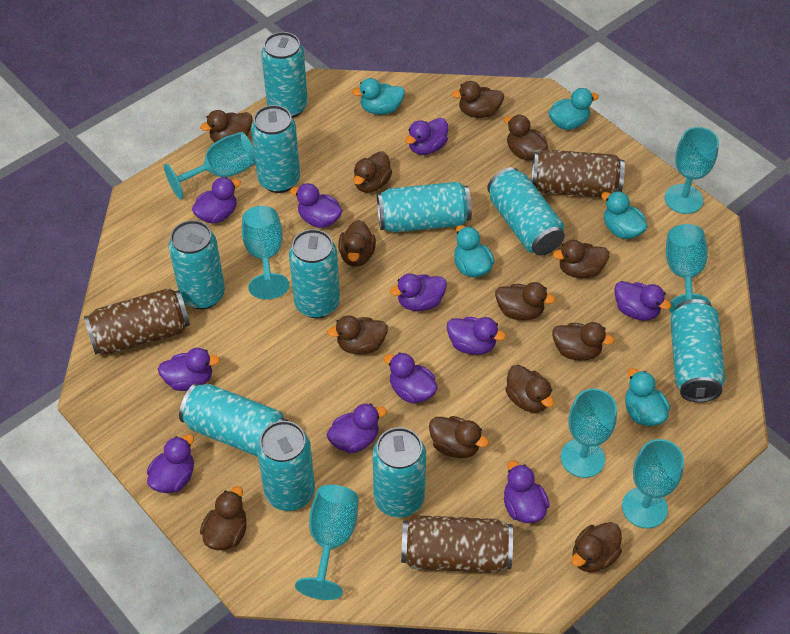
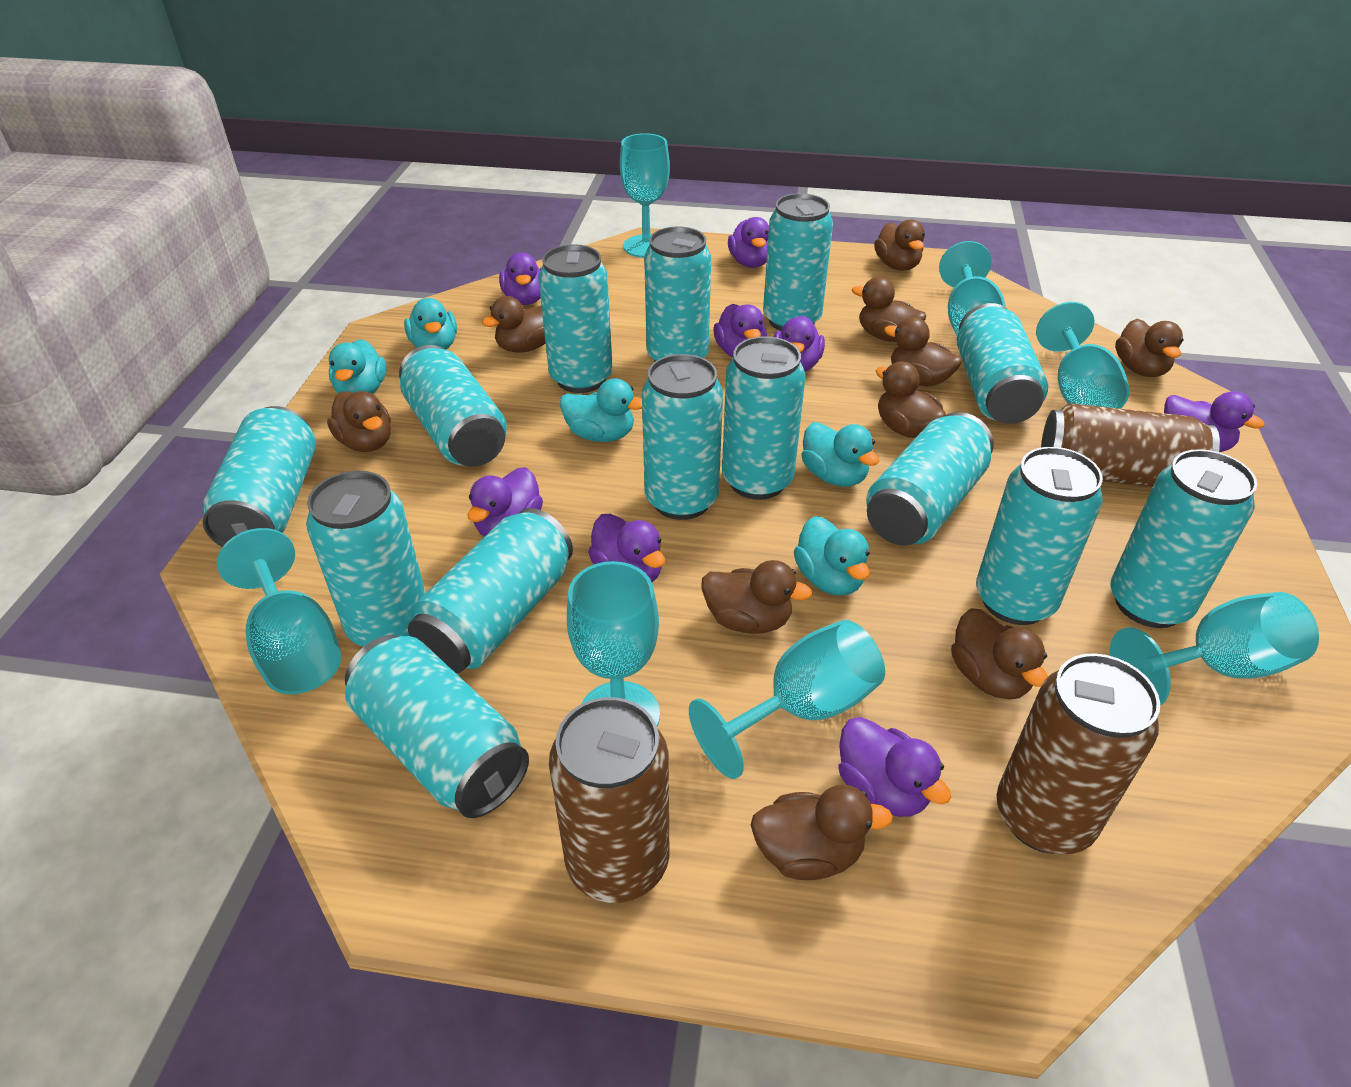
brown duck: 13 -> 10
purple duck: 11 -> 8
turquoise can: 10 -> 14

